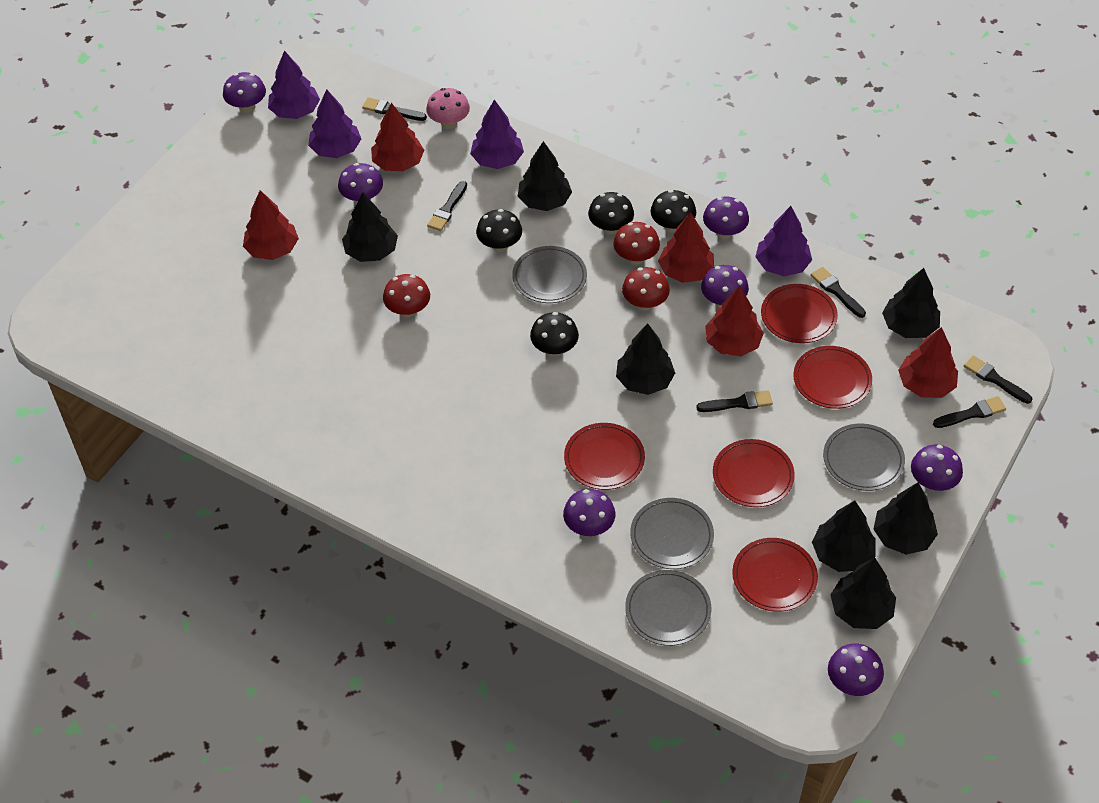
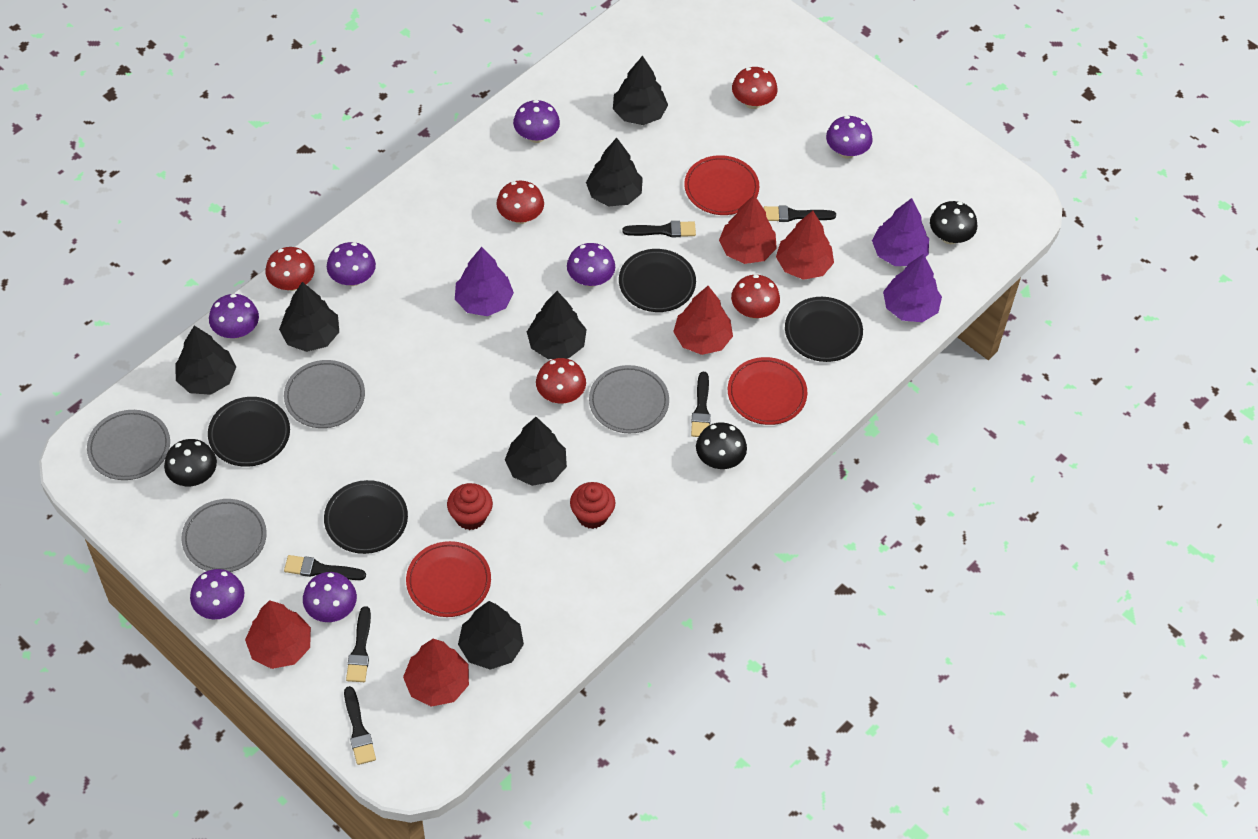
black mushroom: 4 -> 3
black plate: 0 -> 4
pink mushroom: 1 -> 0
purple tree: 4 -> 3
red cupcake: 0 -> 2
red mushroom: 3 -> 5
red plate: 5 -> 3

